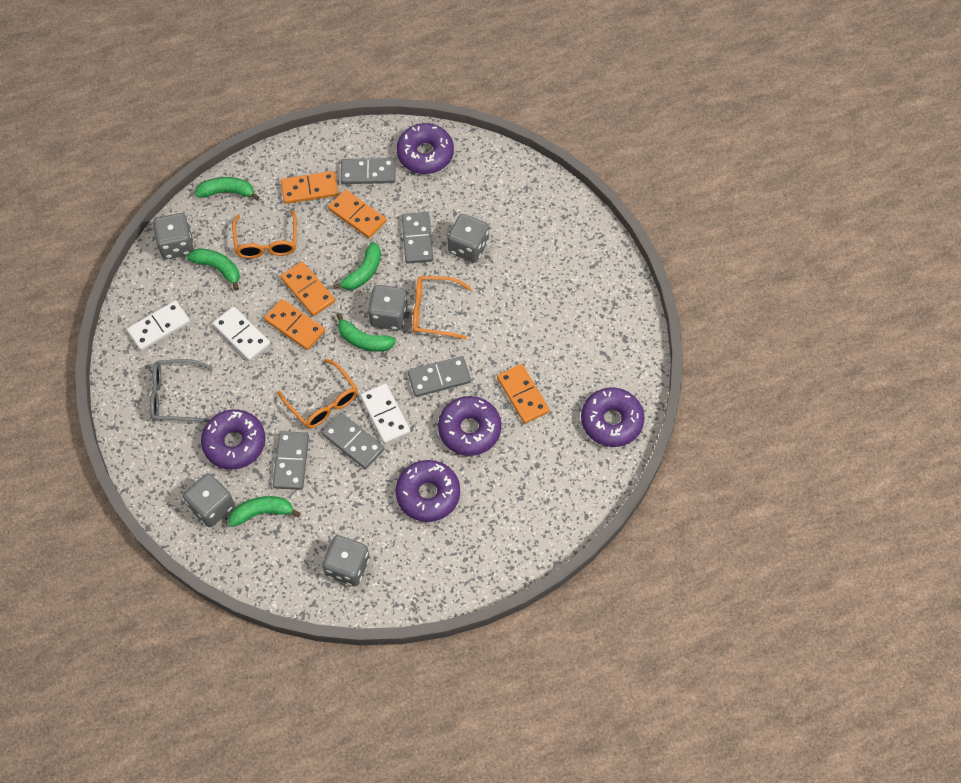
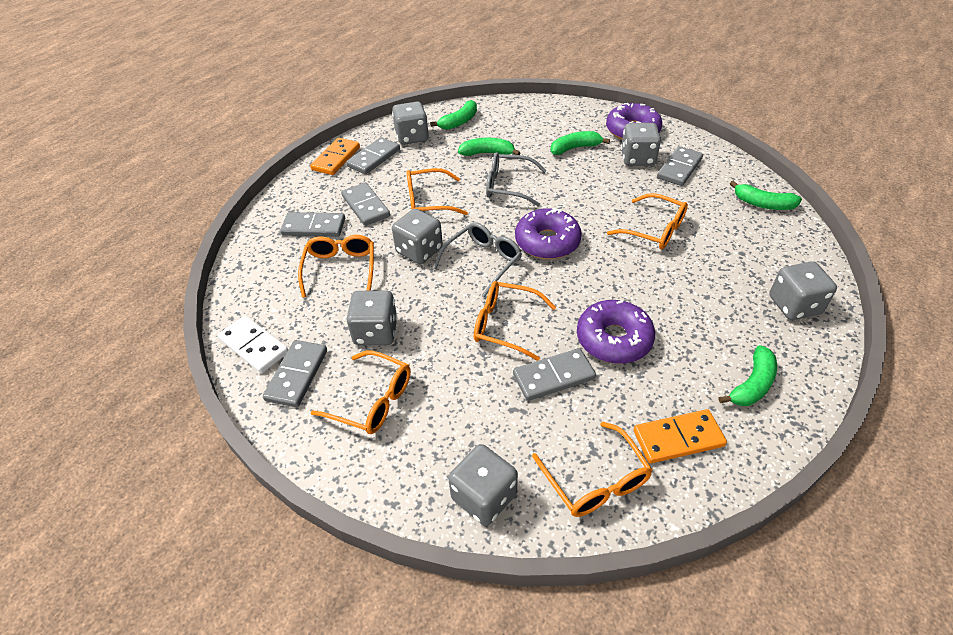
grey dice: 5 -> 6
grey domino: 5 -> 6
grey glasses: 1 -> 2
orange domino: 5 -> 2
orange glasses: 3 -> 6
purple donut: 5 -> 3
white domino: 3 -> 1

